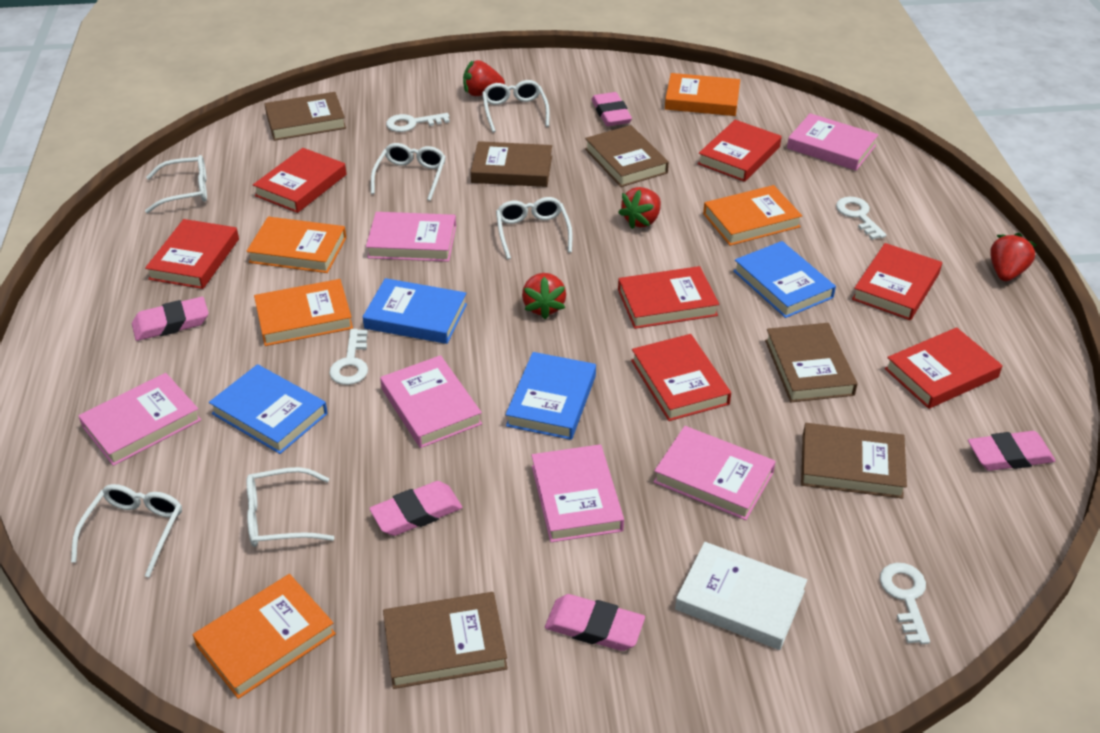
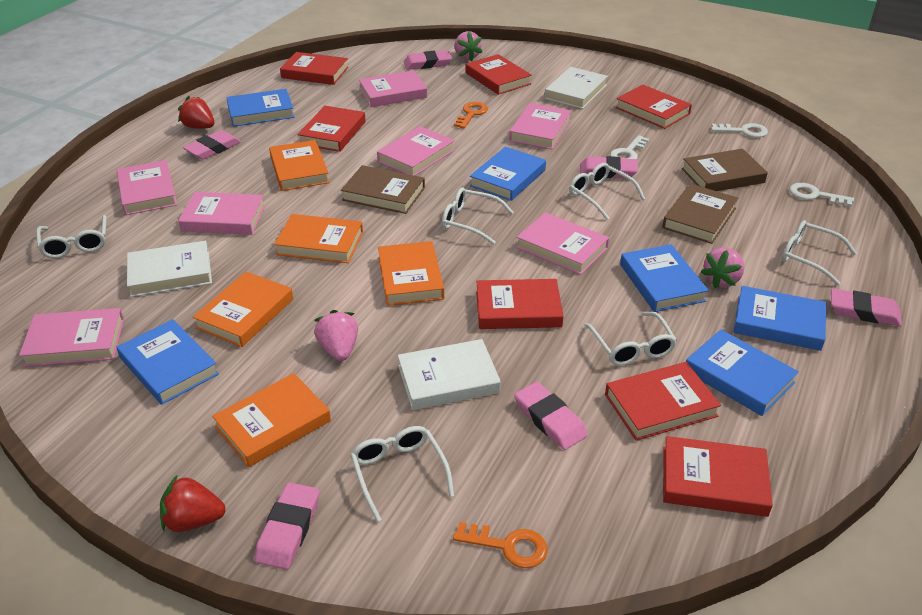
blue book: 4 -> 6
brown book: 6 -> 3
orange key: 0 -> 2
pink book: 6 -> 7
pink eraser: 5 -> 6
pink strawberry: 0 -> 3
red strawberry: 4 -> 2
white book: 1 -> 3
white key: 4 -> 3

